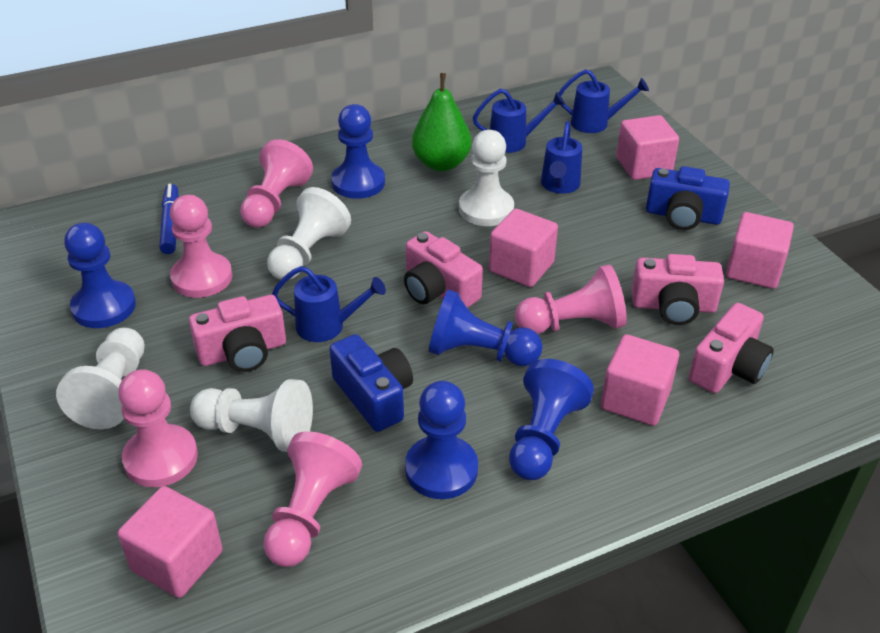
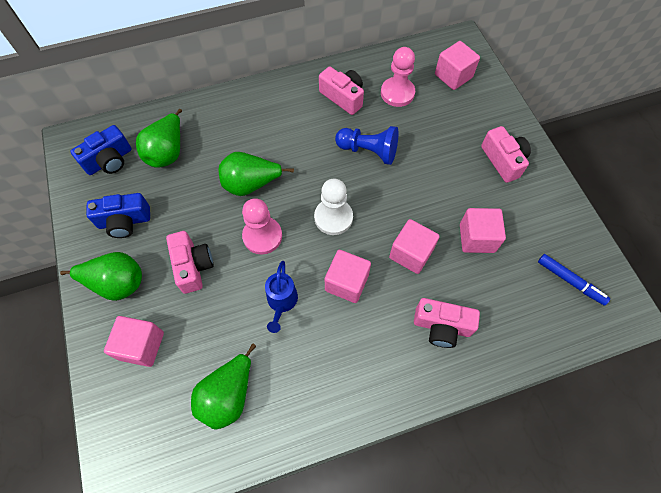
blue pawn: 5 -> 1
blue watering can: 4 -> 1
green pear: 1 -> 4
pink pawn: 5 -> 2
white pawn: 4 -> 1

